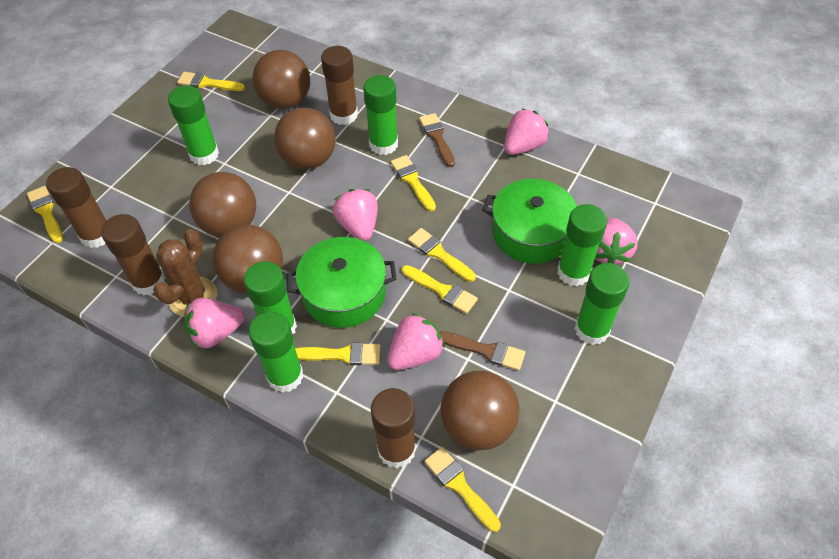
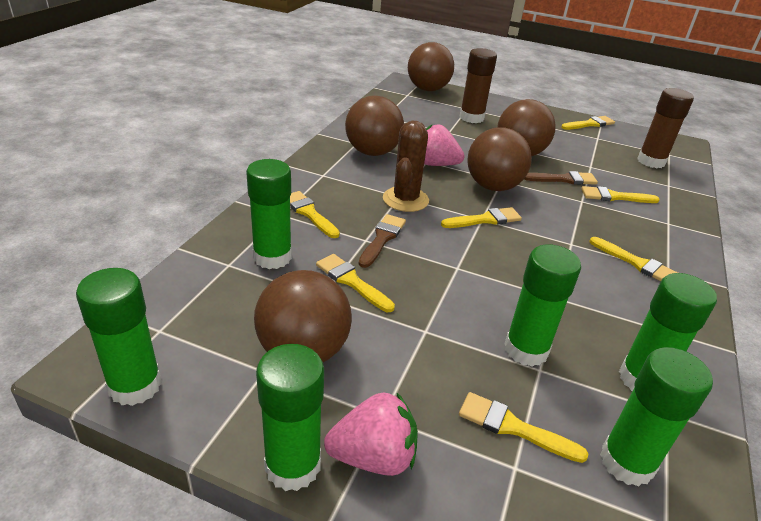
brown glue stick: 4 -> 2
green pot: 2 -> 0
pink strawberry: 5 -> 2

